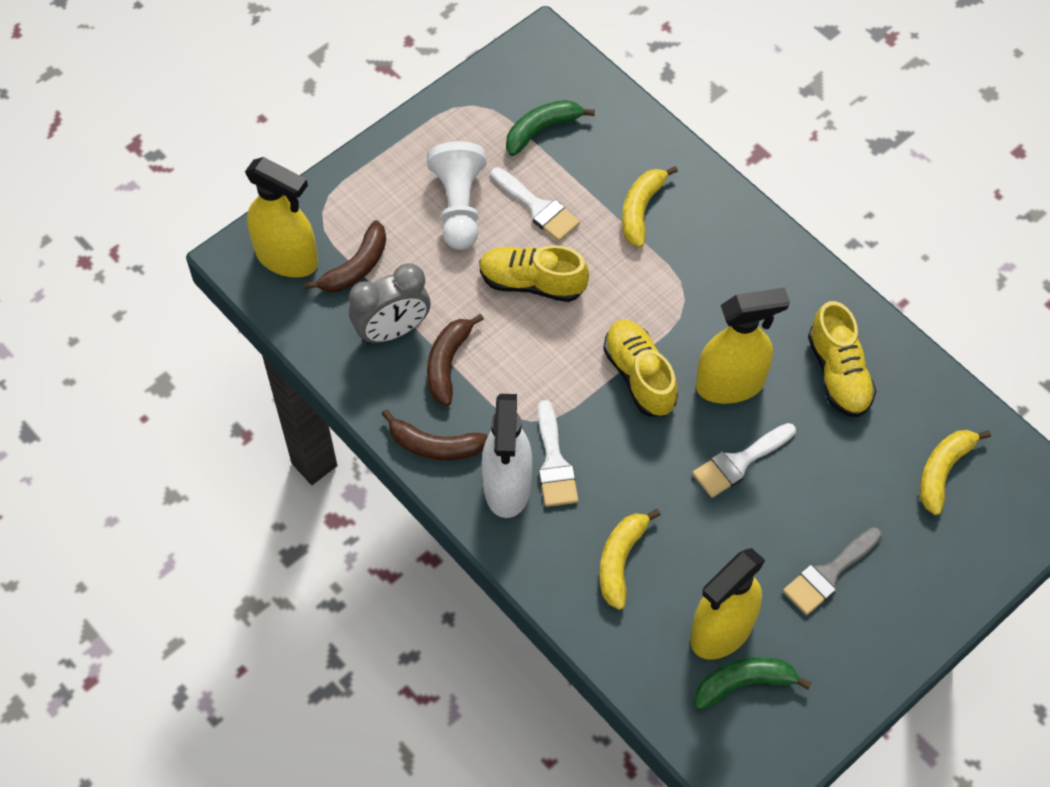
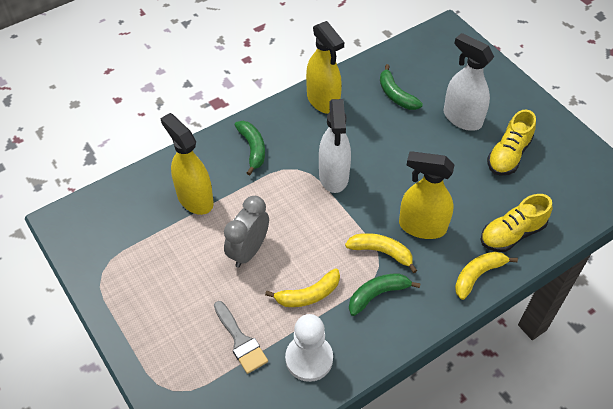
brown banana: 3 -> 0
green banana: 2 -> 3
white brush: 3 -> 0
white spray bottle: 1 -> 2
yellow shoe: 3 -> 2

